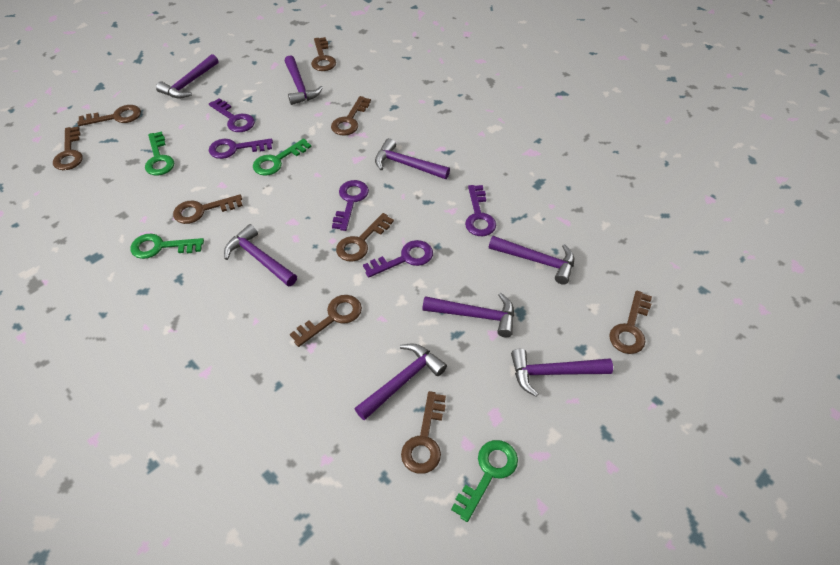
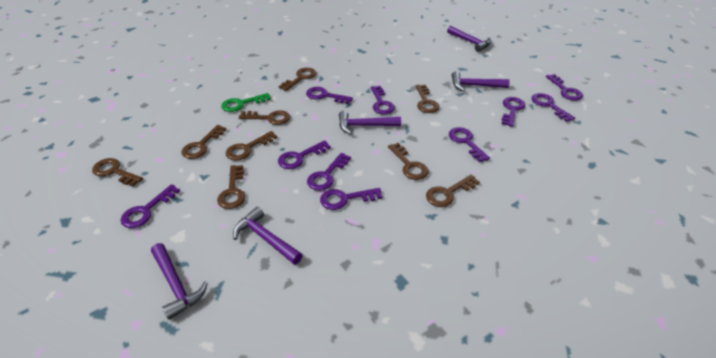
green key: 4 -> 1
purple hammer: 8 -> 5
purple key: 5 -> 10

